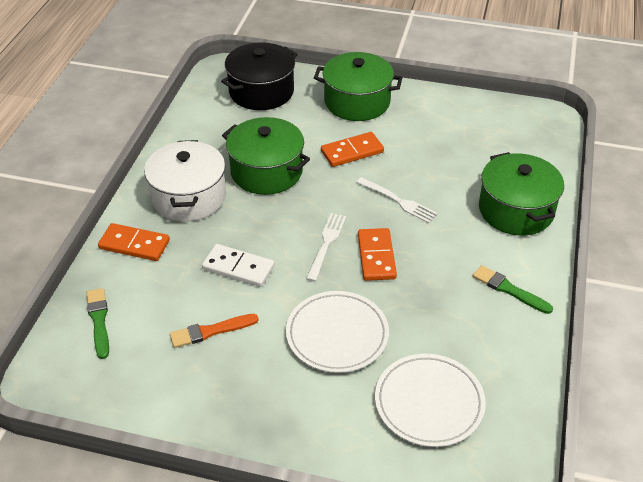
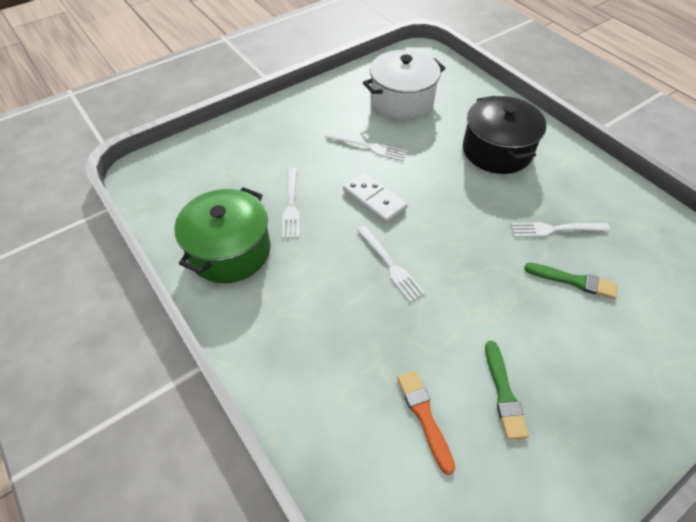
green pot: 3 -> 1
orange domino: 3 -> 0
white fork: 2 -> 4
white plate: 2 -> 0

